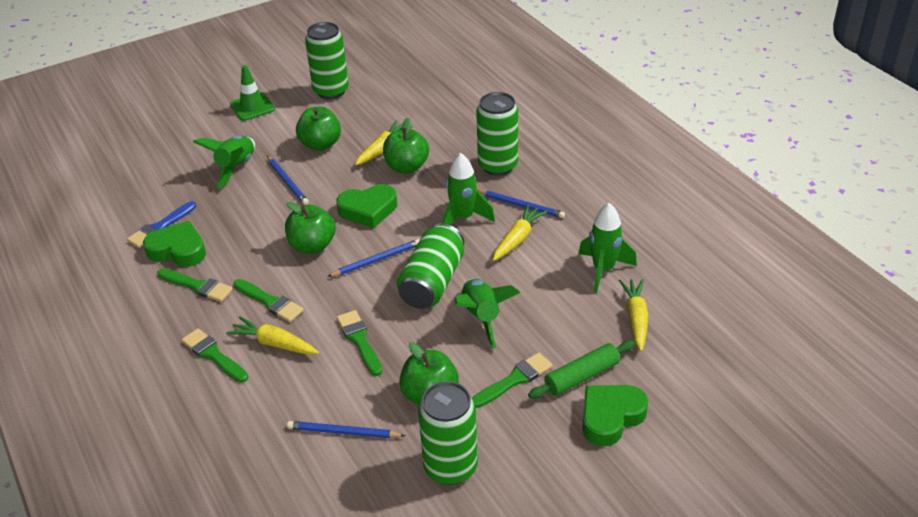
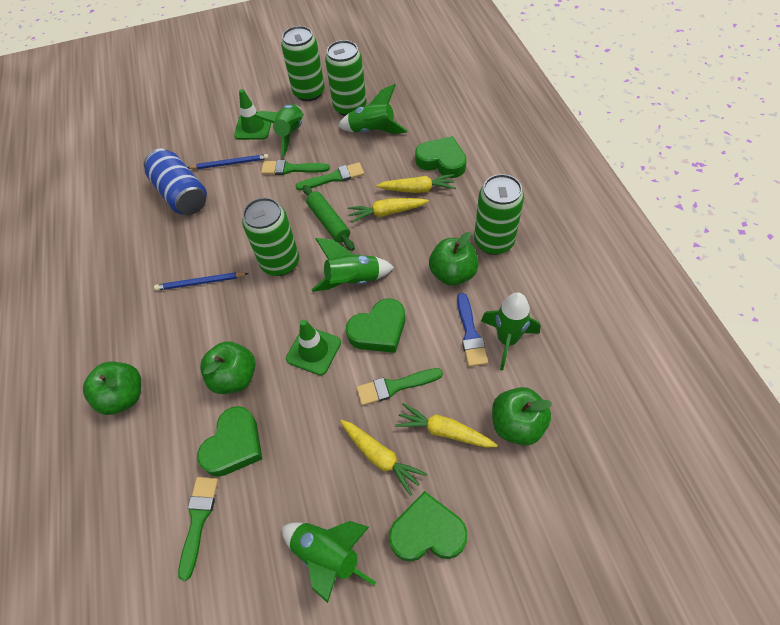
blue can: 0 -> 1
blue pencil: 4 -> 2
green brush: 5 -> 4
green heart: 3 -> 4
green rocket: 4 -> 5
green traffic cone: 1 -> 2

